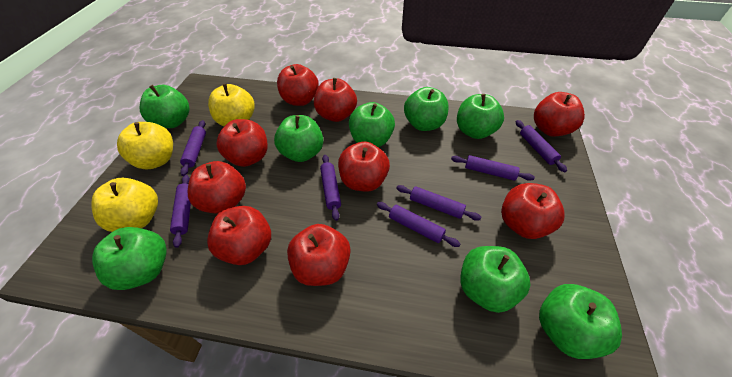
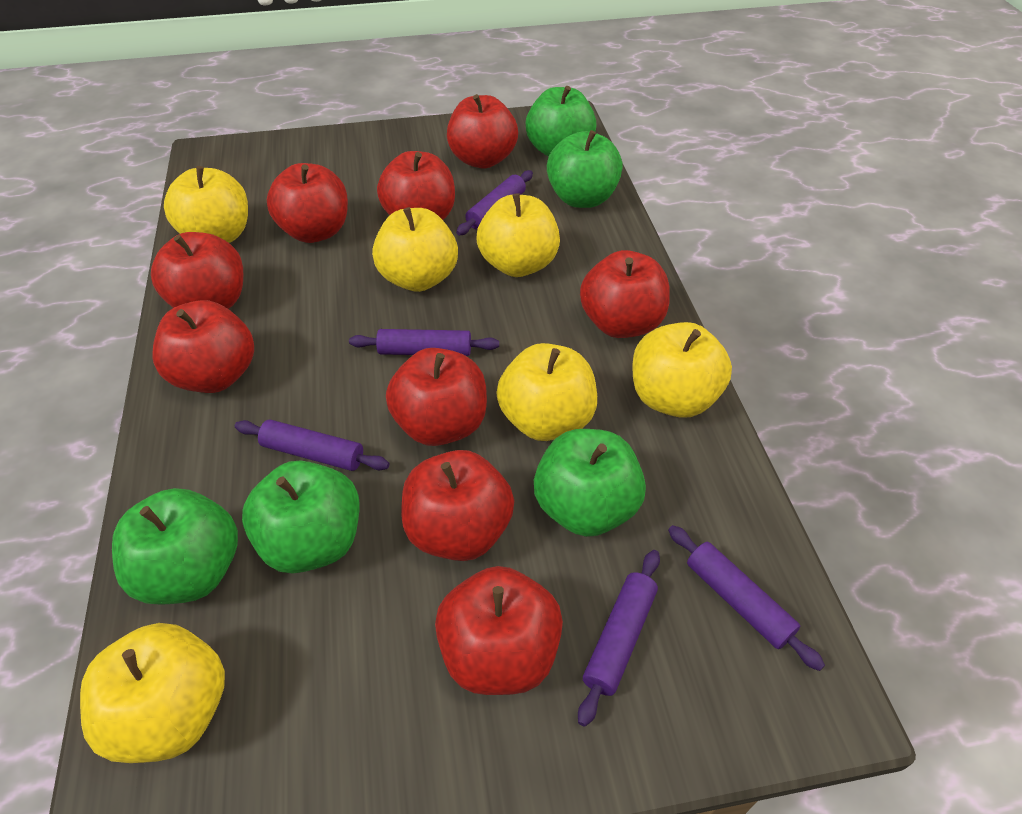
green apple: 8 -> 5
purple rolling pin: 7 -> 5
yellow apple: 3 -> 6

